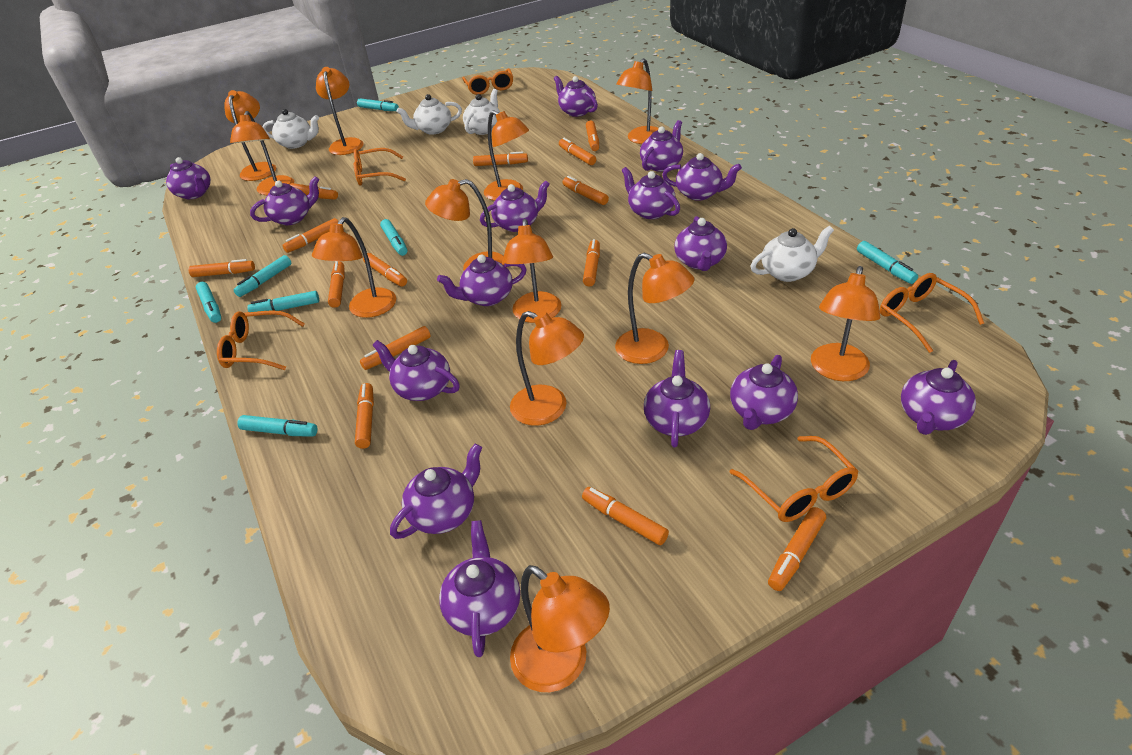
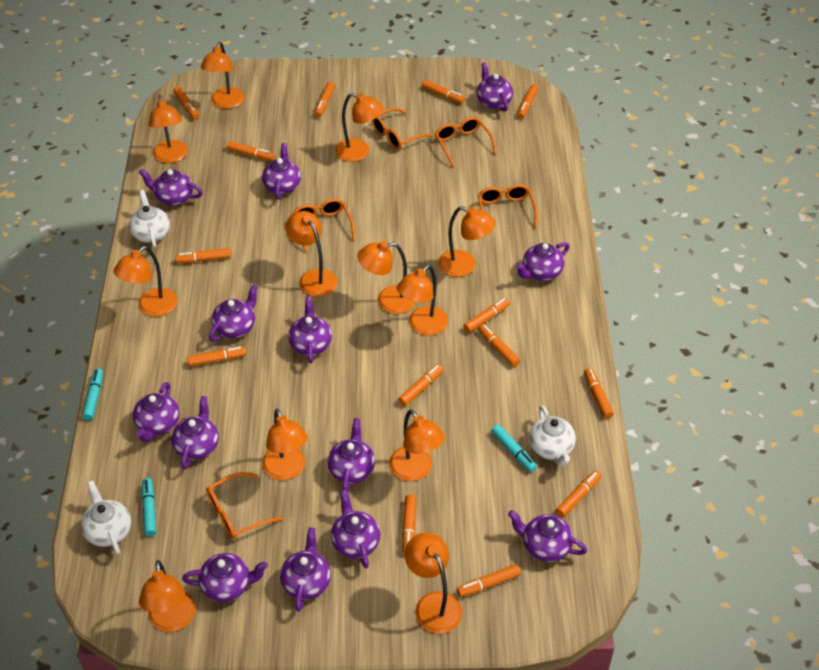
purple teapot: 15 -> 13
turquoise marker: 7 -> 3
white teapot: 4 -> 3

